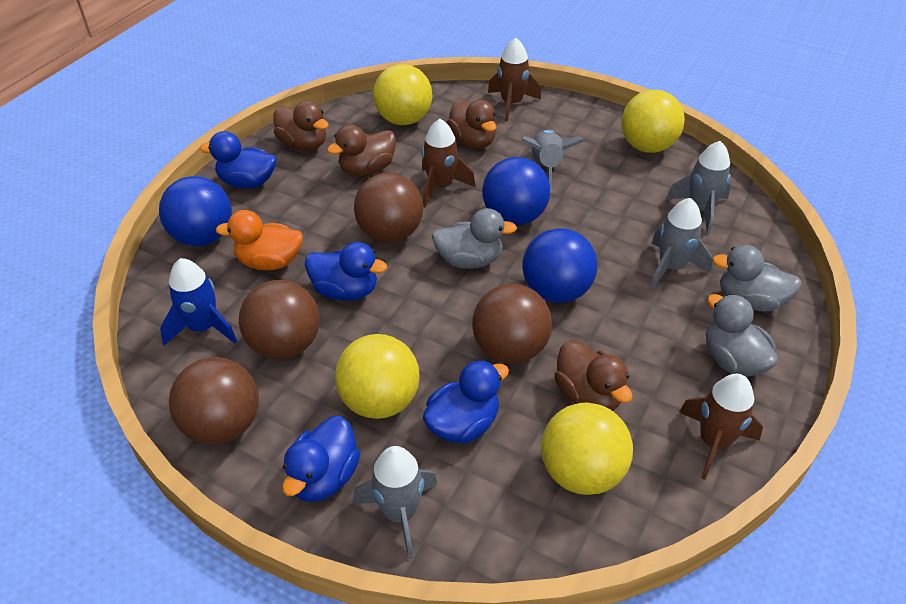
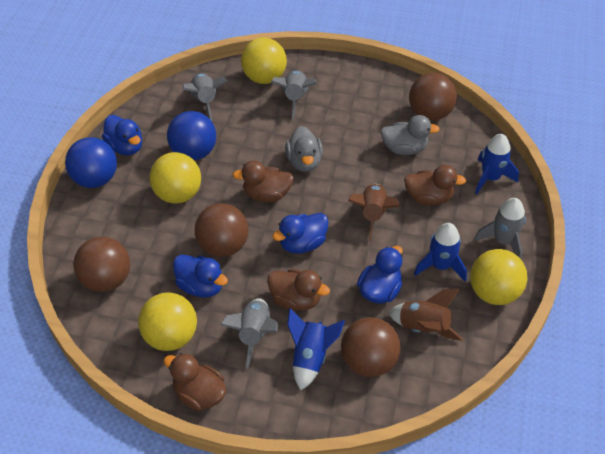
blue ball: 3 -> 2
blue rocket: 1 -> 3
brown rocket: 3 -> 2
grey duck: 3 -> 2
orange duck: 1 -> 0

